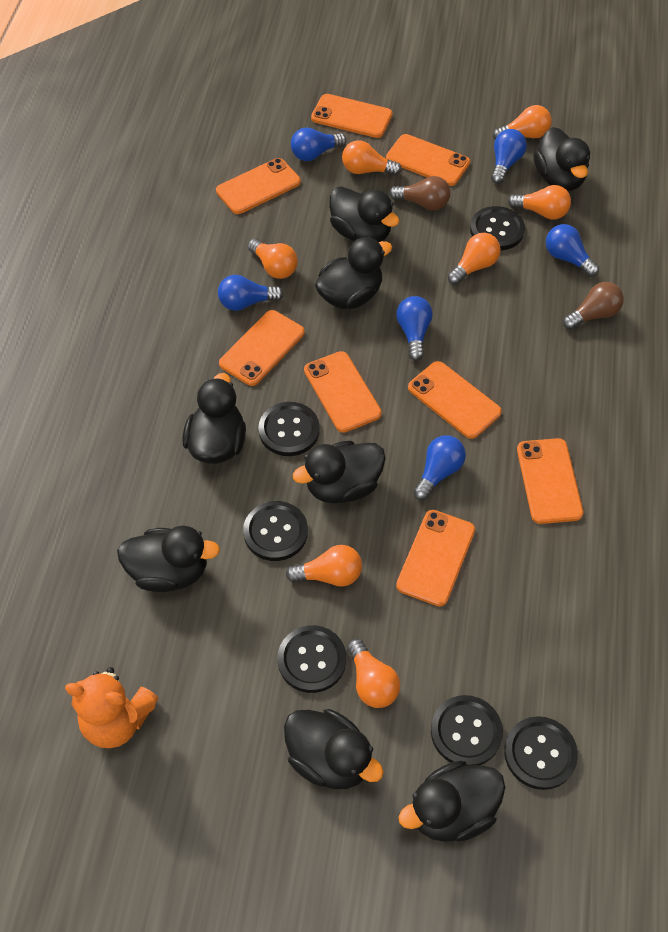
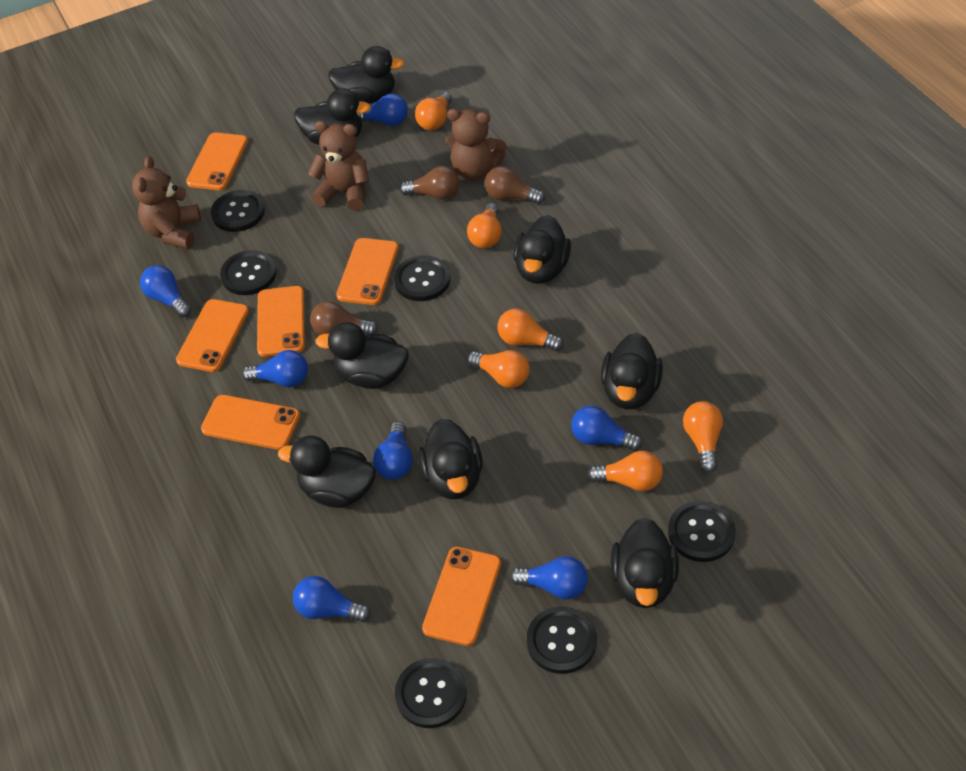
blue light bulb: 6 -> 7
brown light bulb: 2 -> 3
brown teddy bear: 0 -> 3
orange light bulb: 7 -> 6
orange phone: 8 -> 6
orange teddy bear: 1 -> 0

